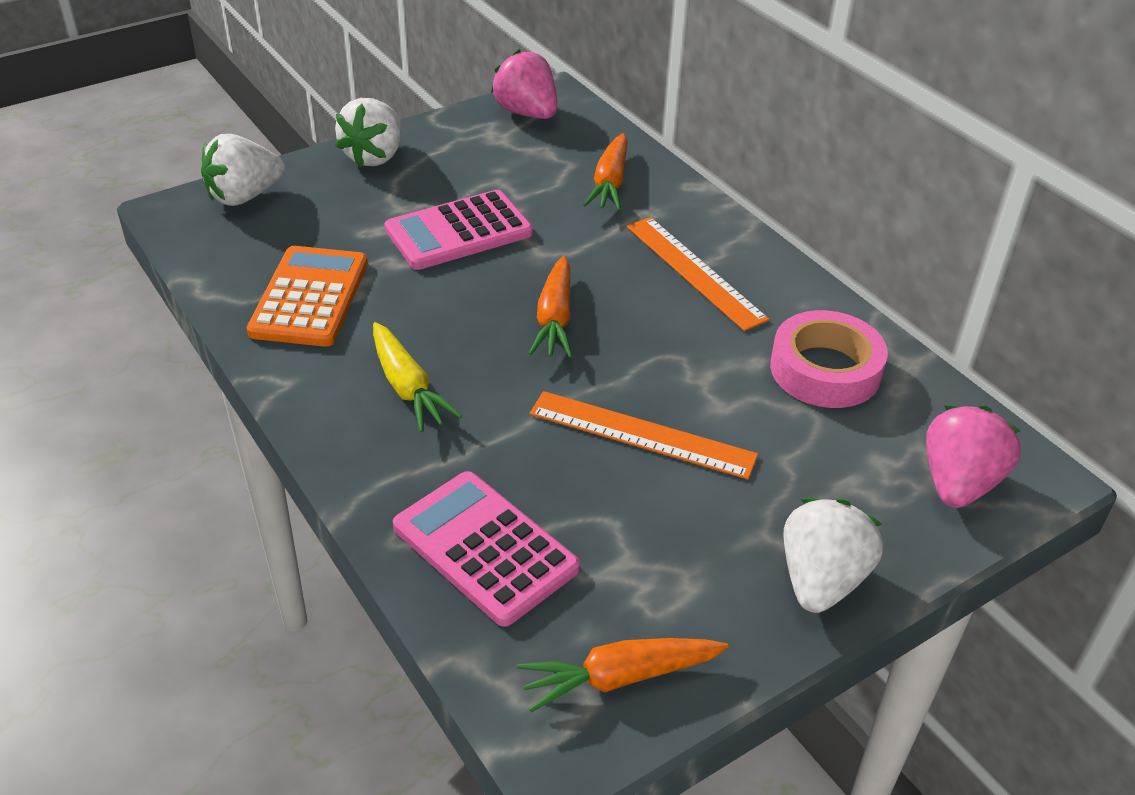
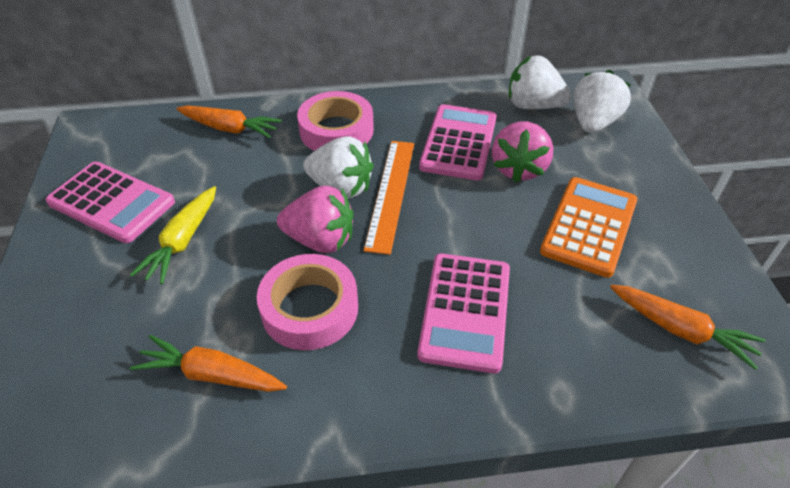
orange ruler: 2 -> 1
pink calculator: 2 -> 3
pink tape: 1 -> 2

